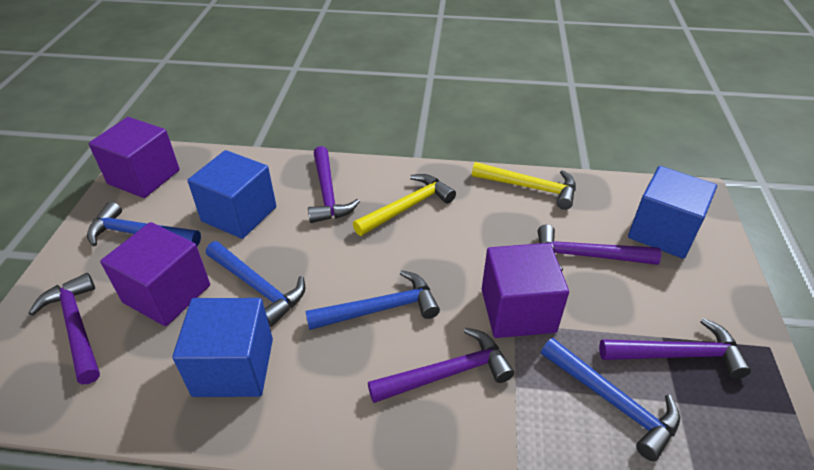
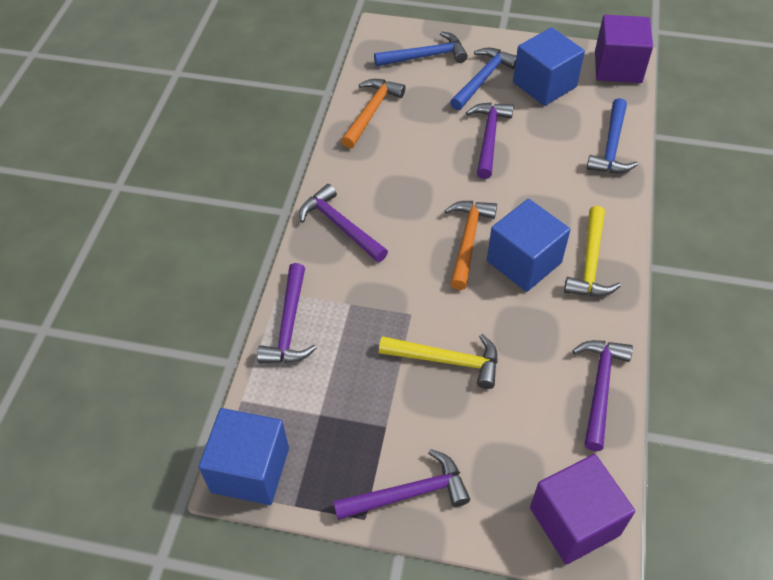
blue hammer: 4 -> 3
orange hammer: 0 -> 2
purple cube: 3 -> 2

